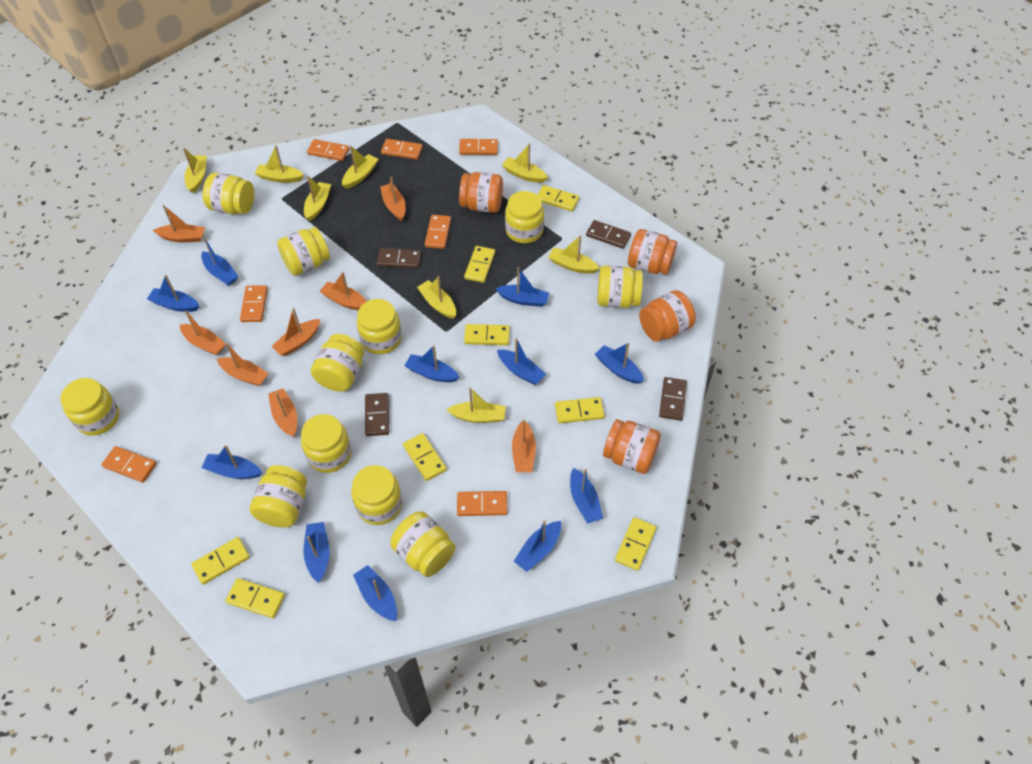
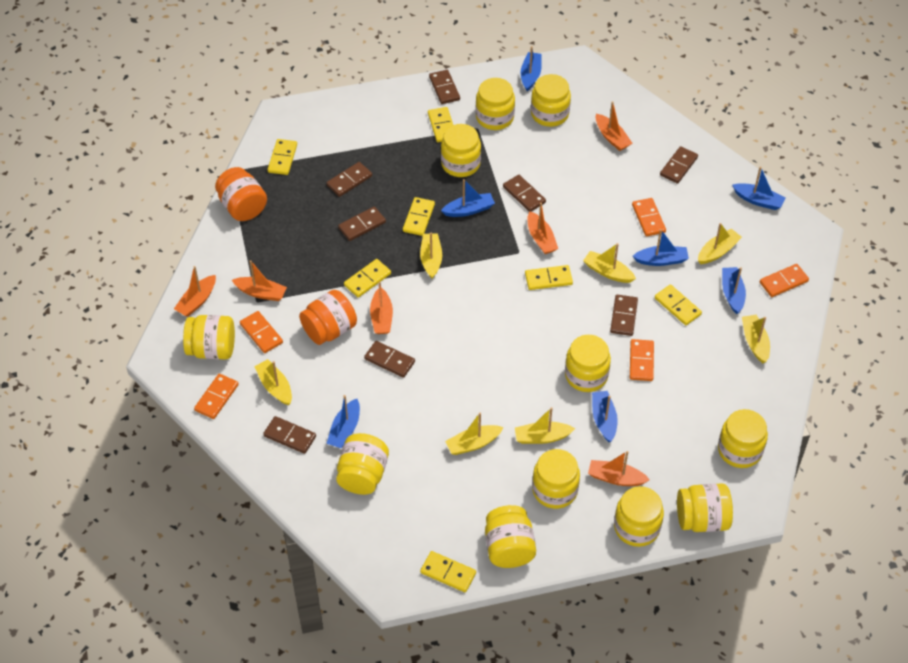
blue boat: 11 -> 7
brown domino: 4 -> 8
orange boat: 8 -> 6
orange domino: 7 -> 5
orange jar: 4 -> 2
yellow boat: 8 -> 7
yellow domino: 8 -> 7

